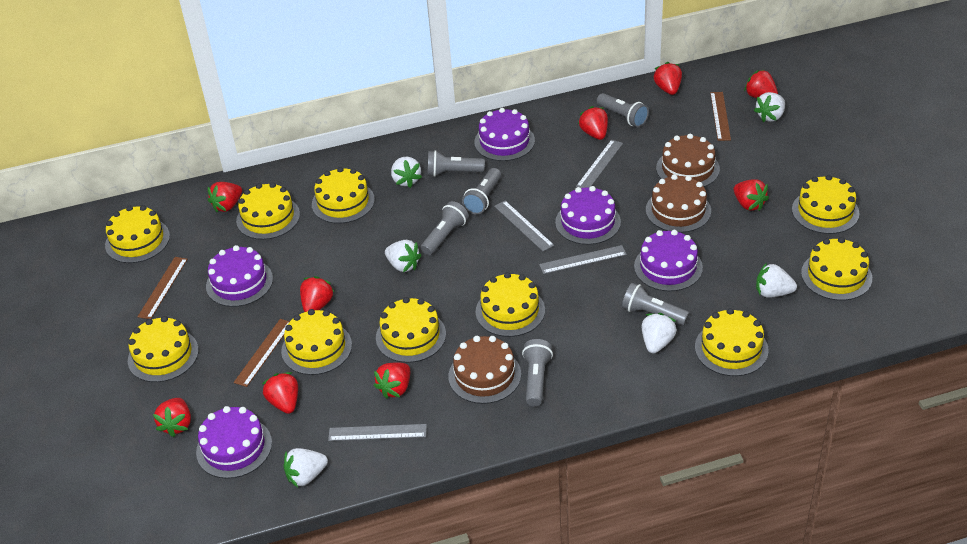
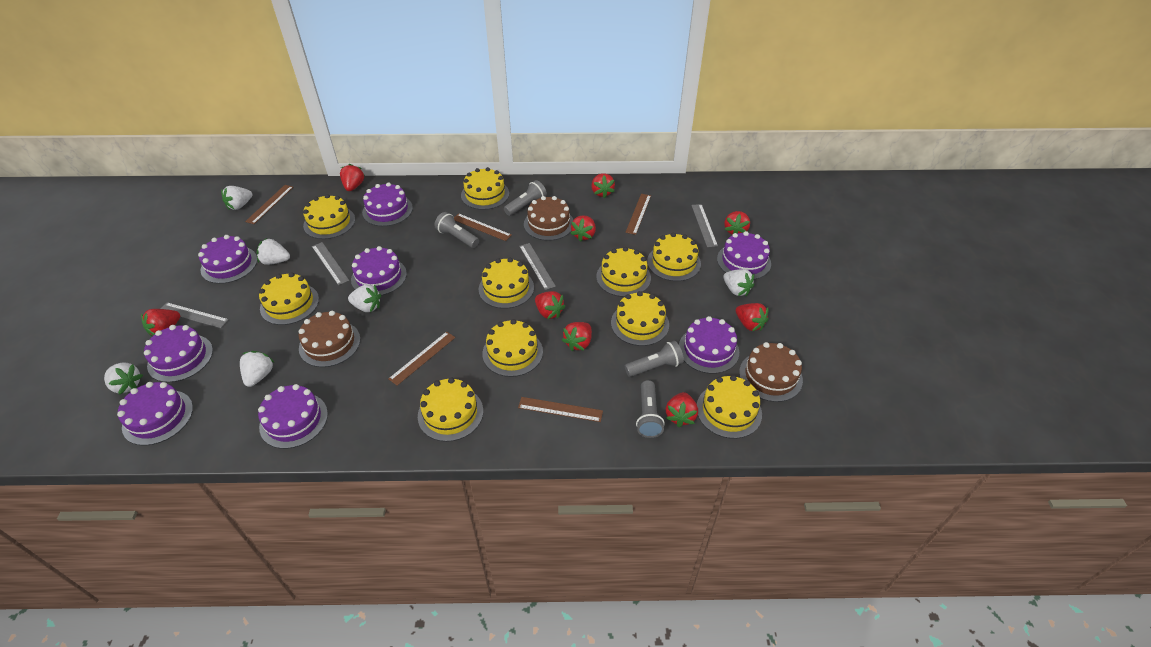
brown ruler: 3 -> 5
grey flashlight: 6 -> 4
purple cake: 5 -> 8

